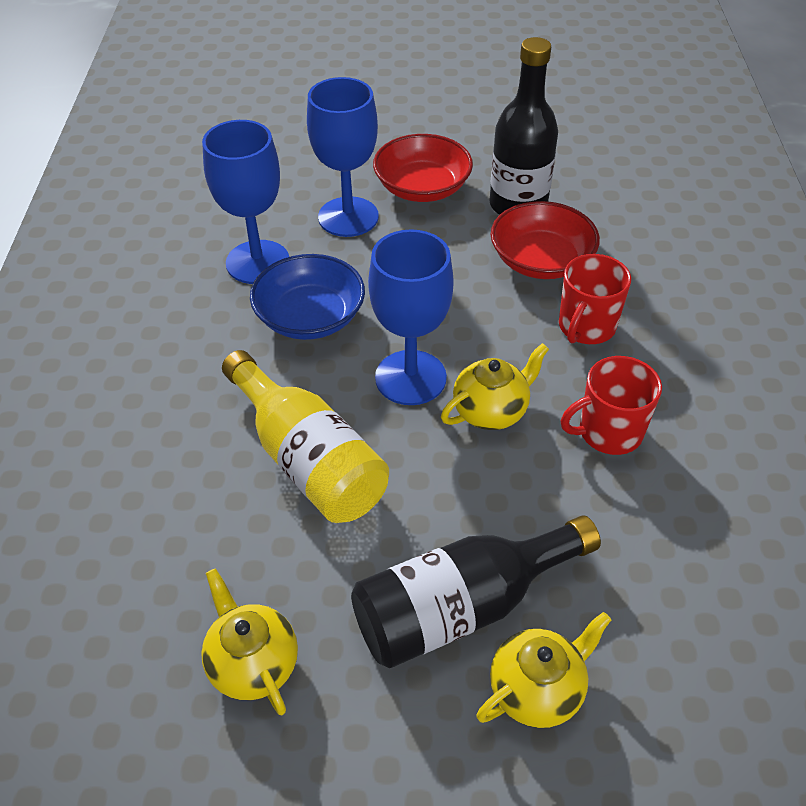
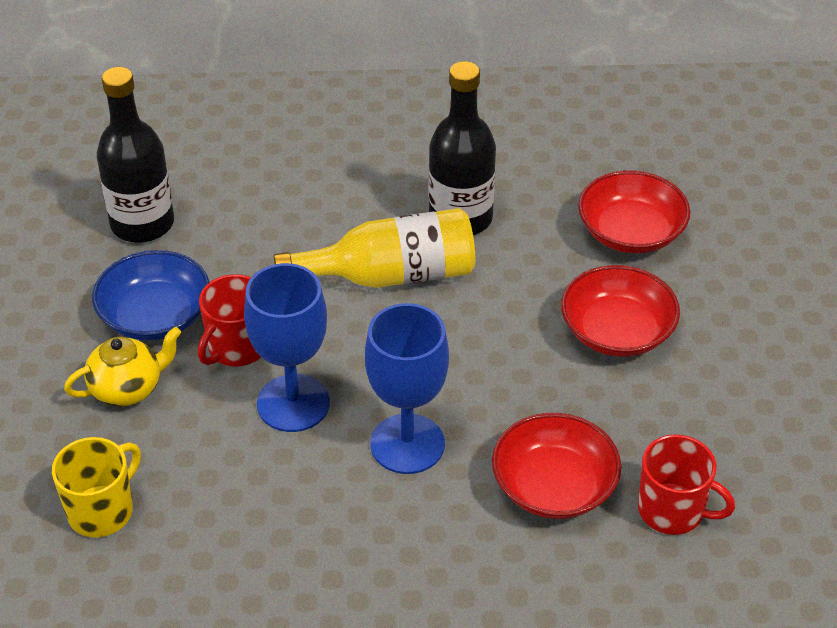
blue goblet: 3 -> 2
red bowl: 2 -> 3
yellow mug: 0 -> 1
yellow teapot: 3 -> 1

